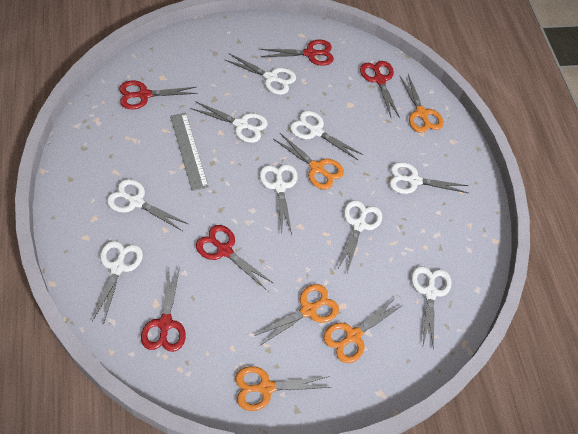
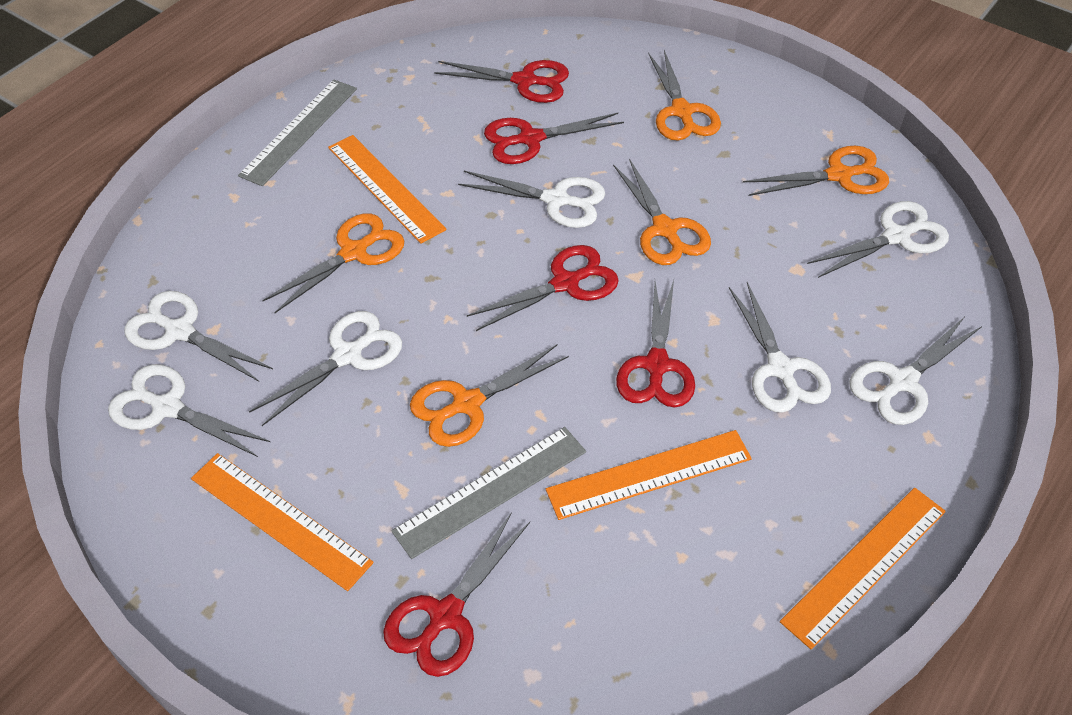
grey ruler: 1 -> 2
orange ruler: 0 -> 4
white scissors: 9 -> 7

